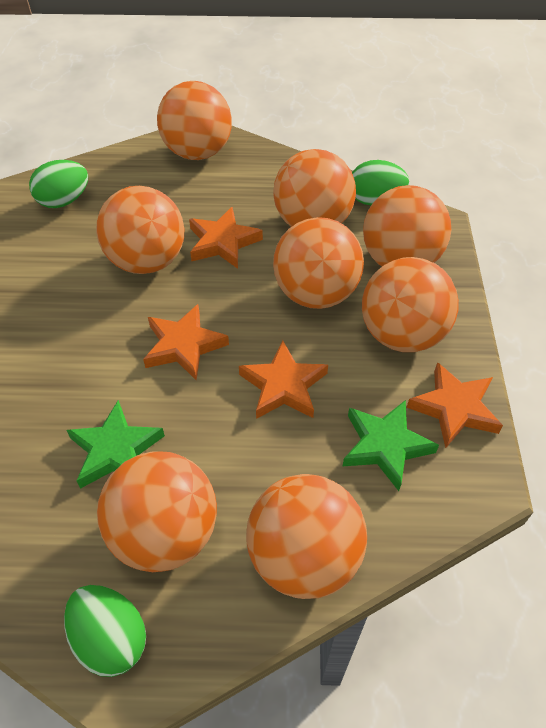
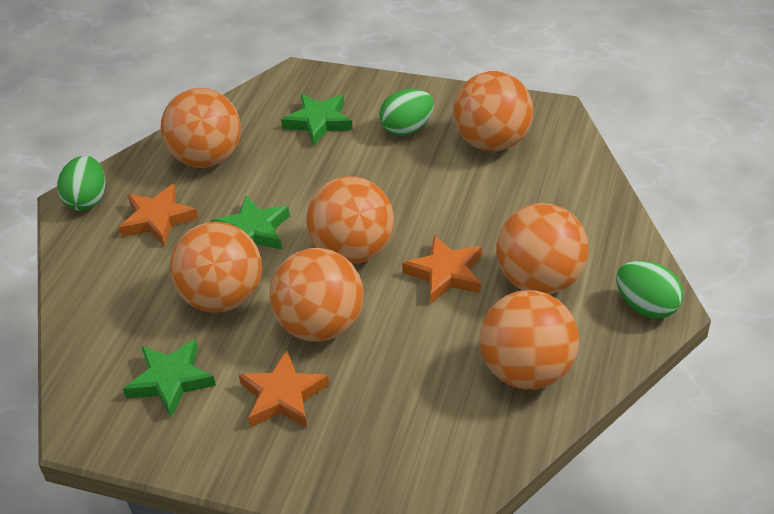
green star: 2 -> 3
orange ball: 8 -> 7
orange star: 4 -> 3

